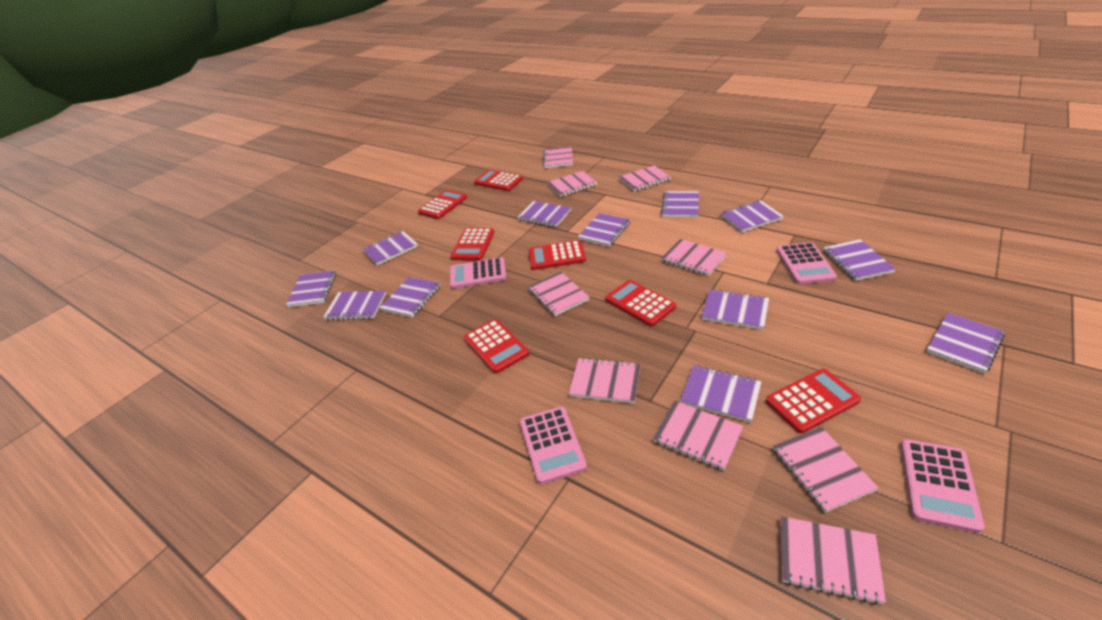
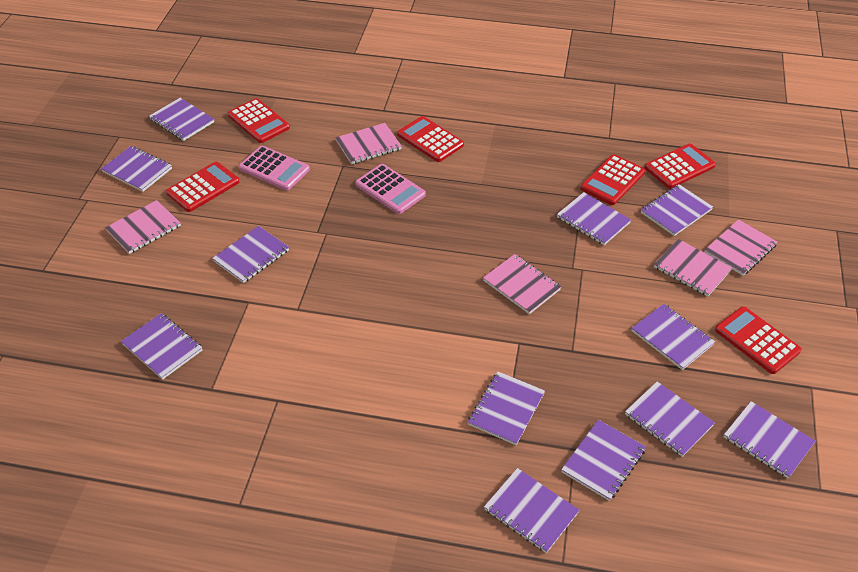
pink calculator: 4 -> 2
pink notebook: 9 -> 5
red calculator: 7 -> 6

